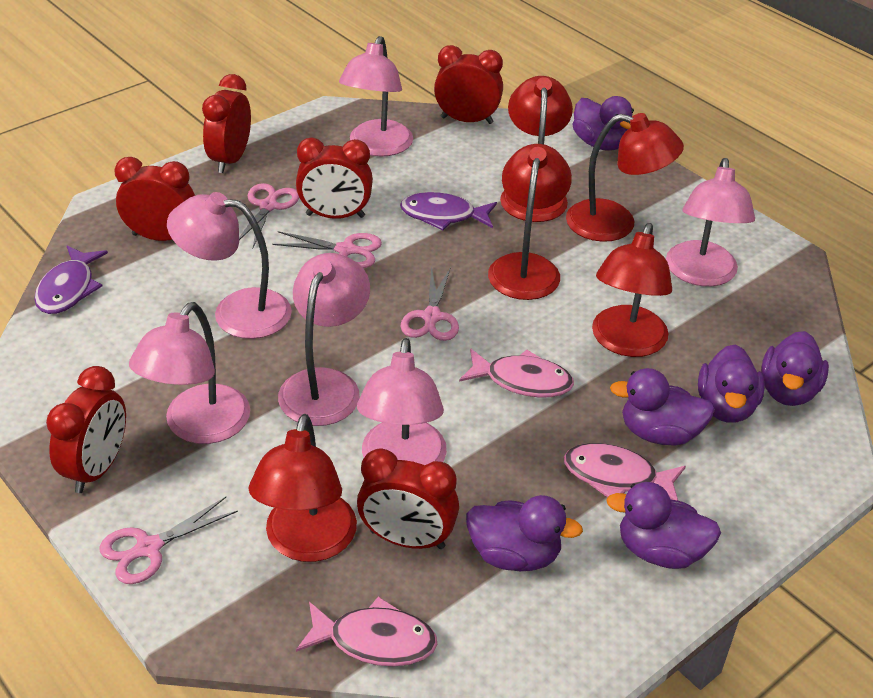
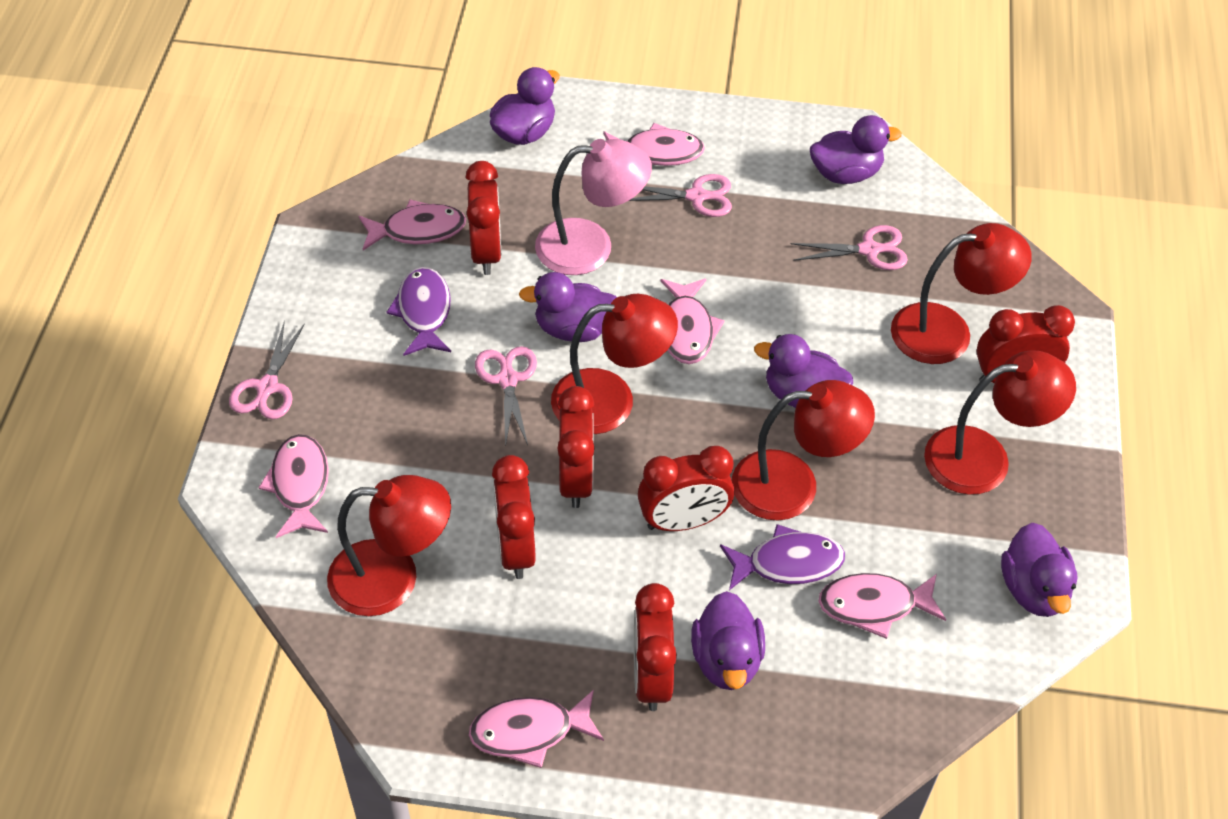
pink fish: 3 -> 6
pink lamp: 6 -> 1

